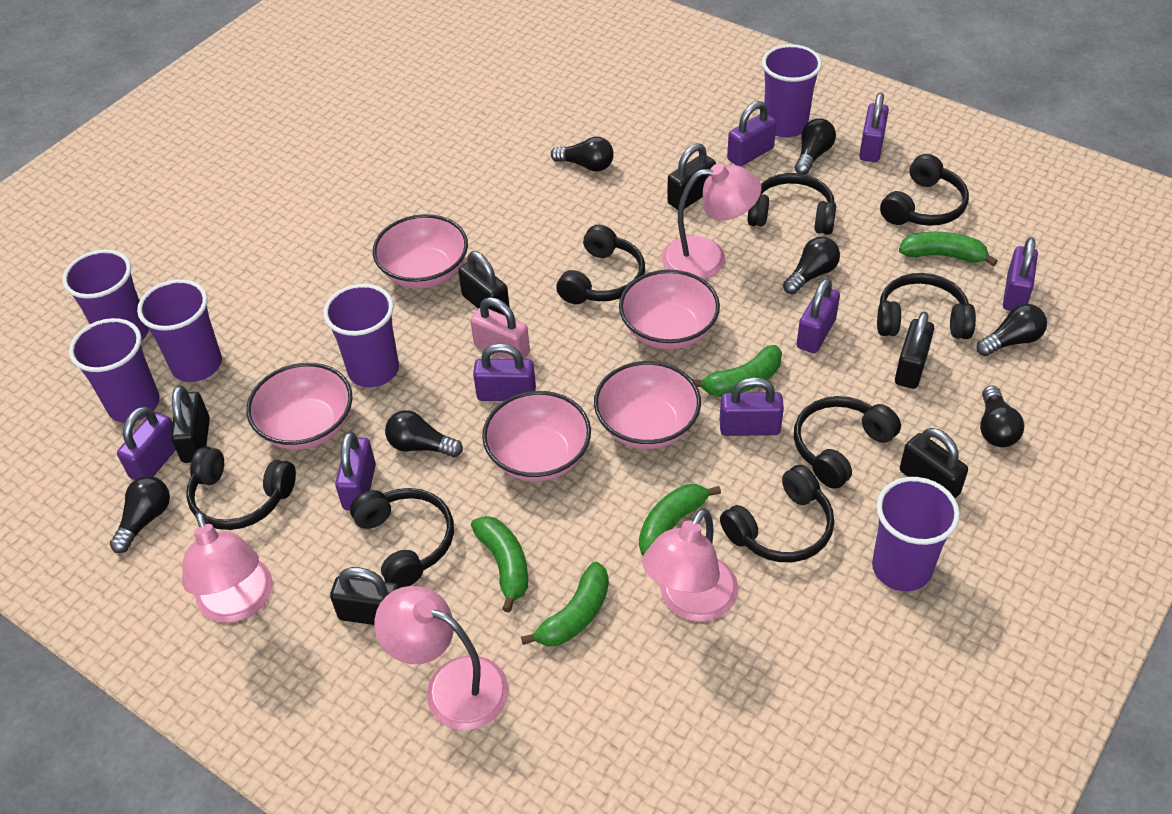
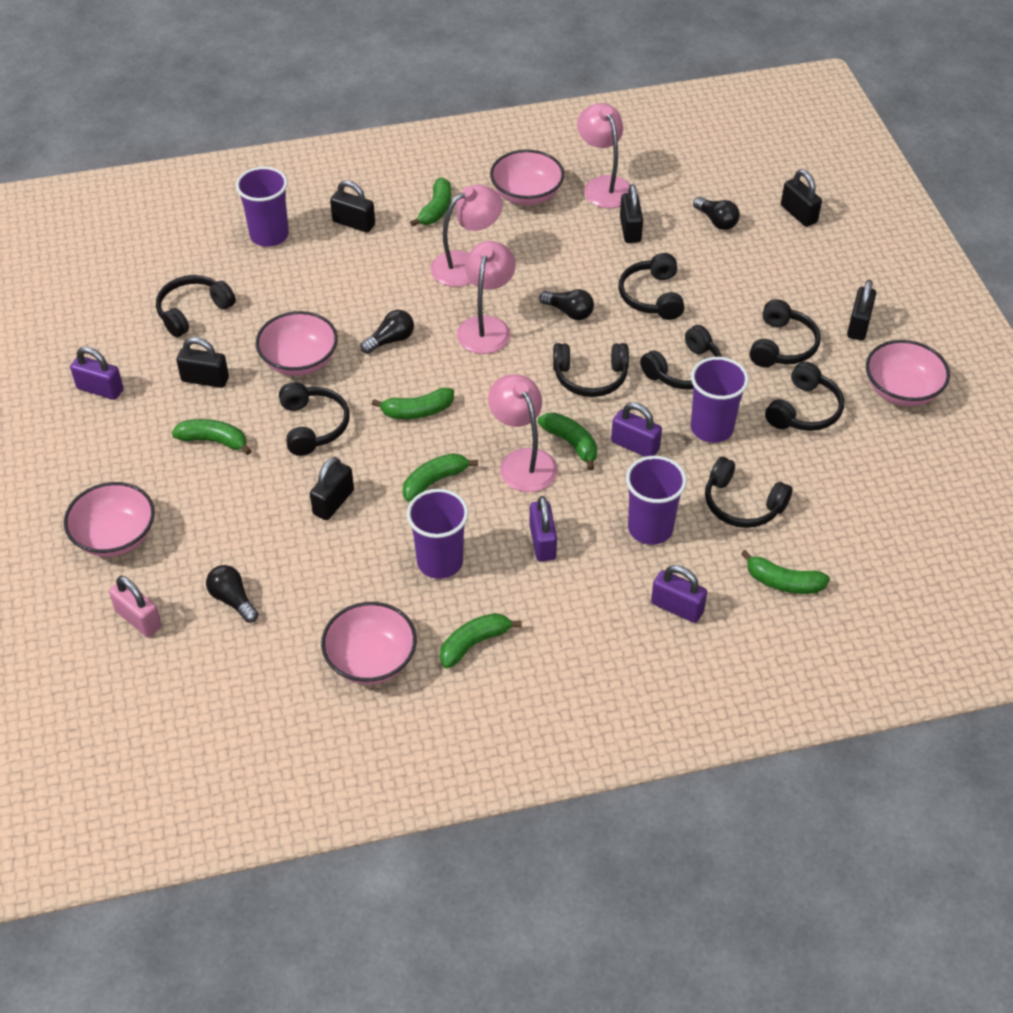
black light bulb: 7 -> 4
green banana: 5 -> 7
purple cup: 6 -> 4
purple padlock: 8 -> 4

